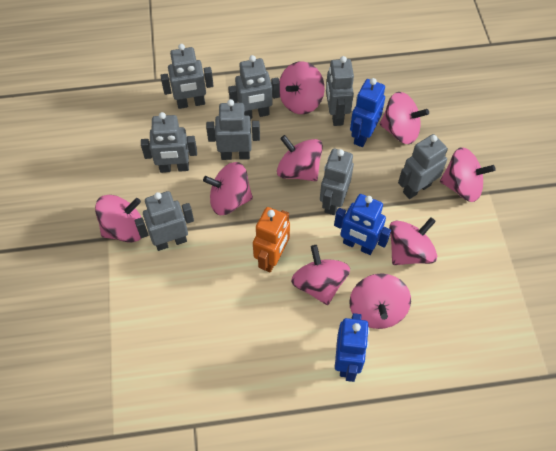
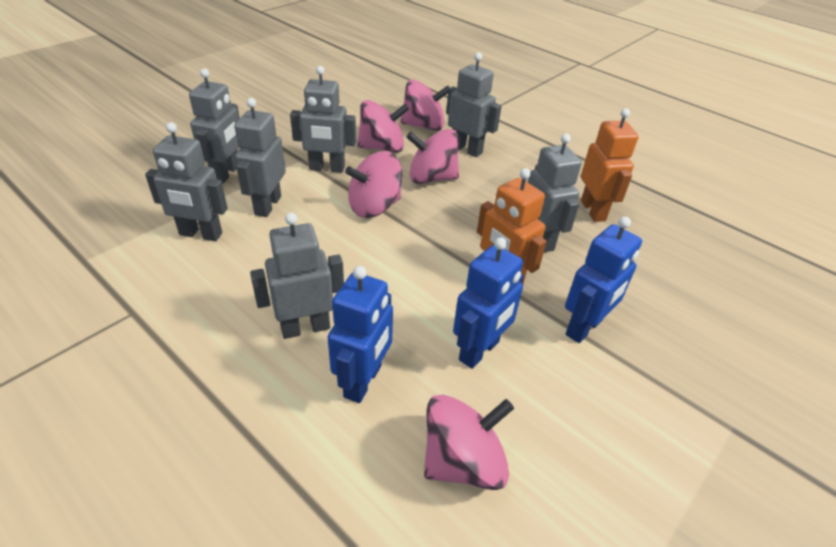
grey robot: 8 -> 7
orange robot: 1 -> 2
pink spinning top: 9 -> 5

